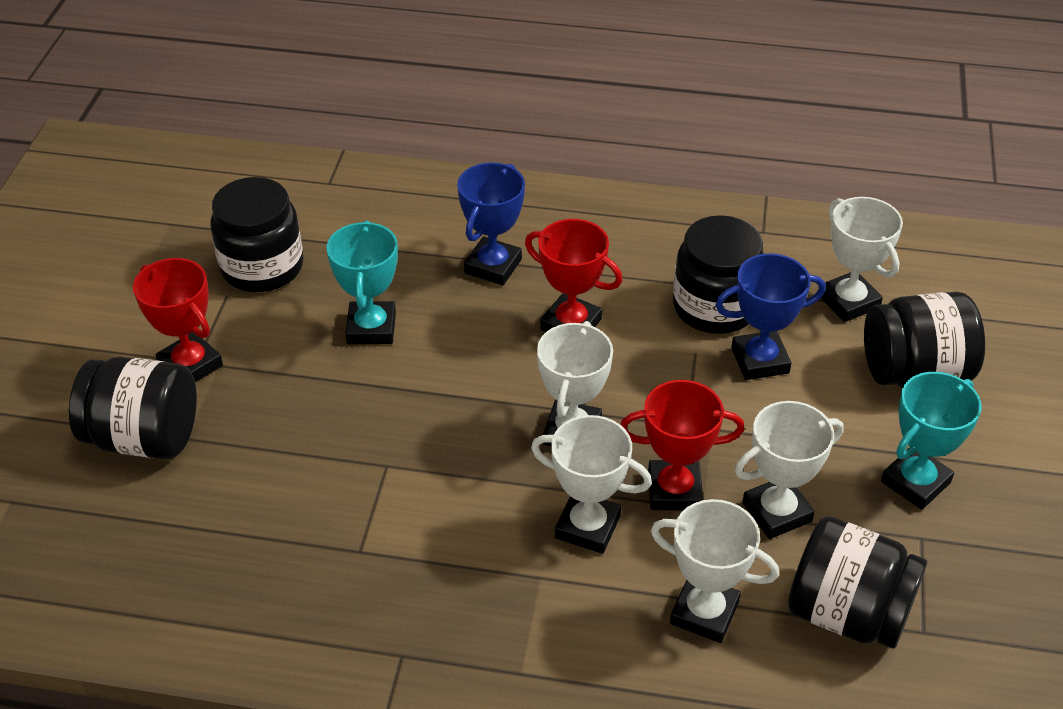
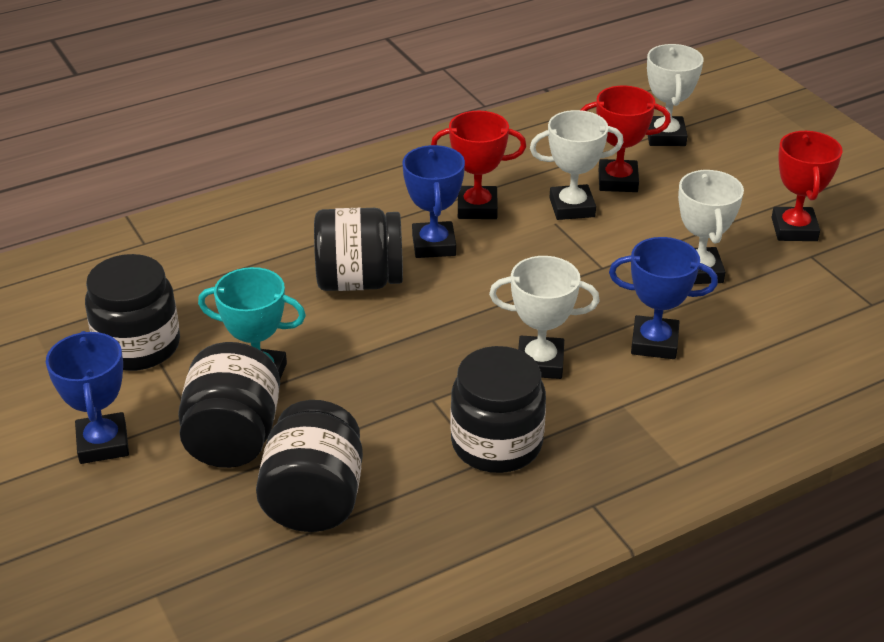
blue trophy: 2 -> 3
turquoise trophy: 2 -> 1
white trophy: 5 -> 4

